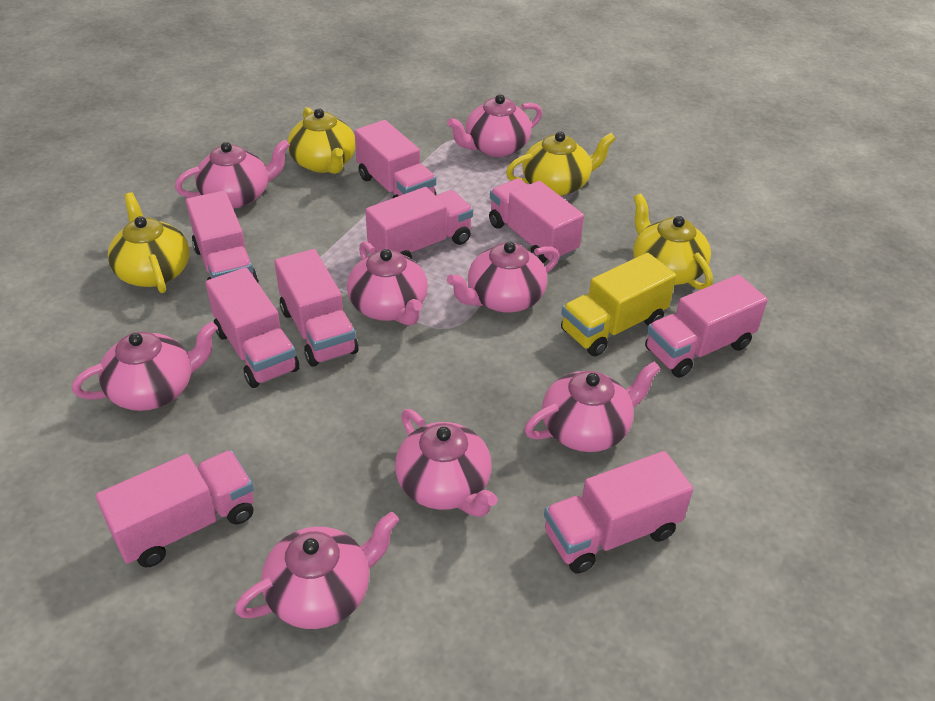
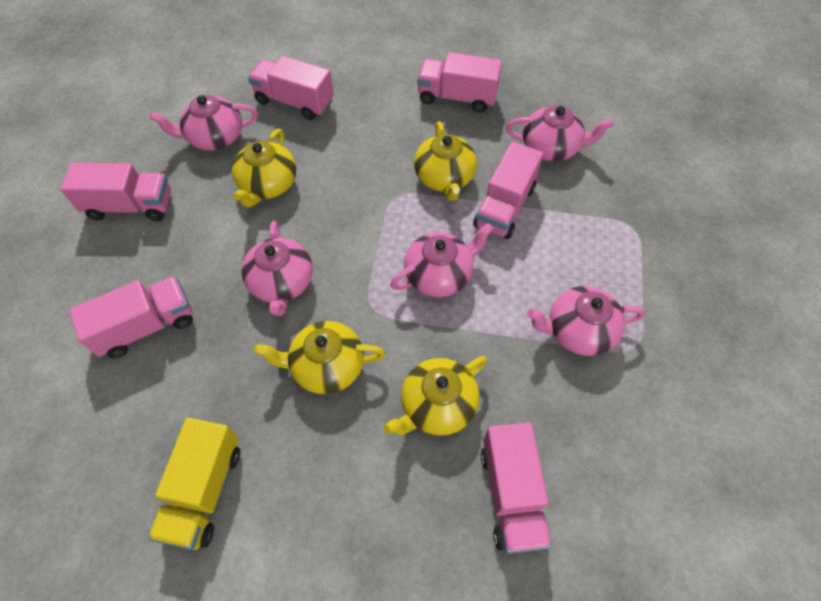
pink teapot: 8 -> 5
pink truck: 9 -> 6

